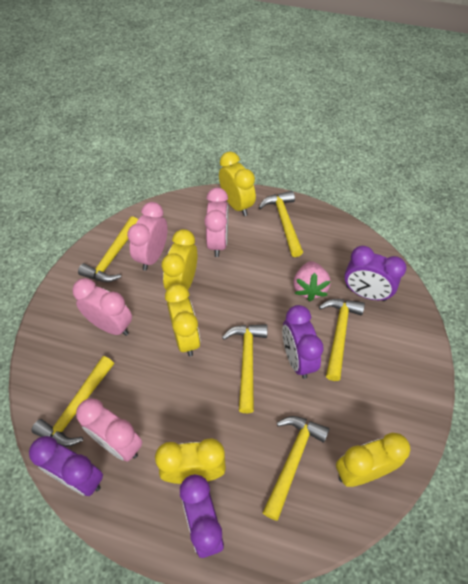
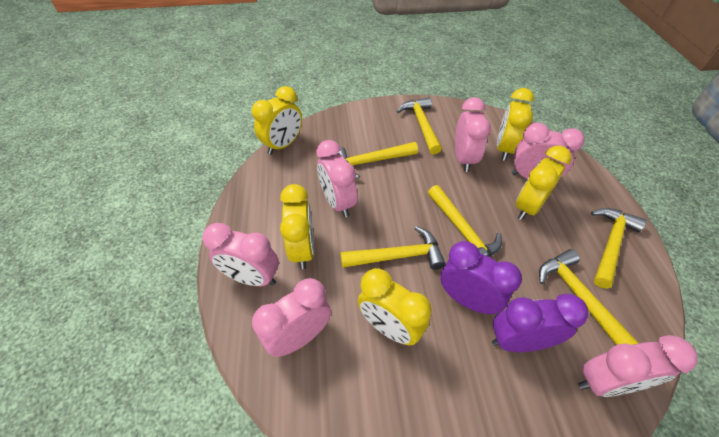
pink clock: 4 -> 6
pink strawberry: 1 -> 0
purple clock: 4 -> 2

